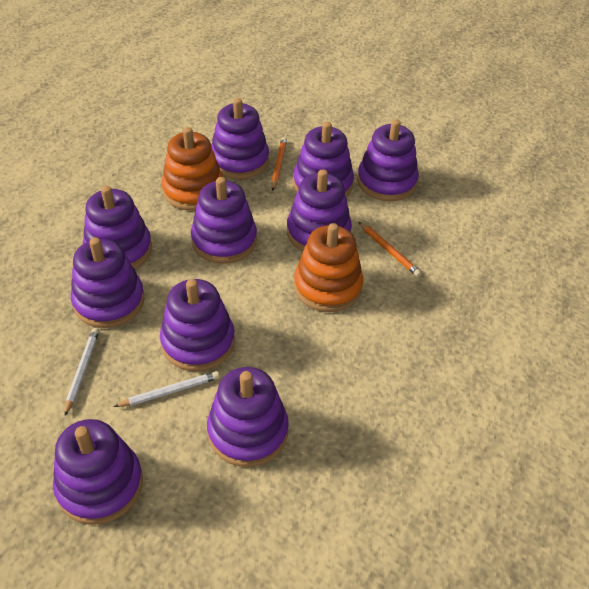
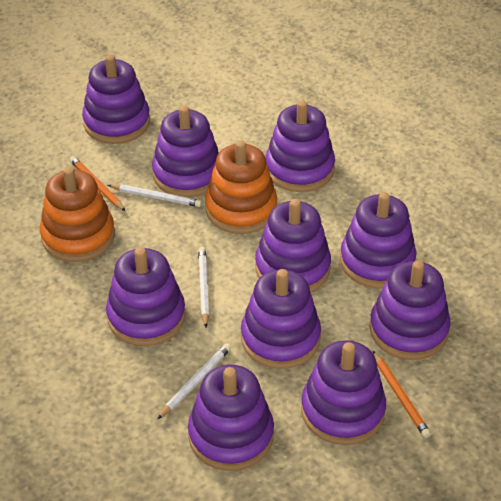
white pencil: 2 -> 3

